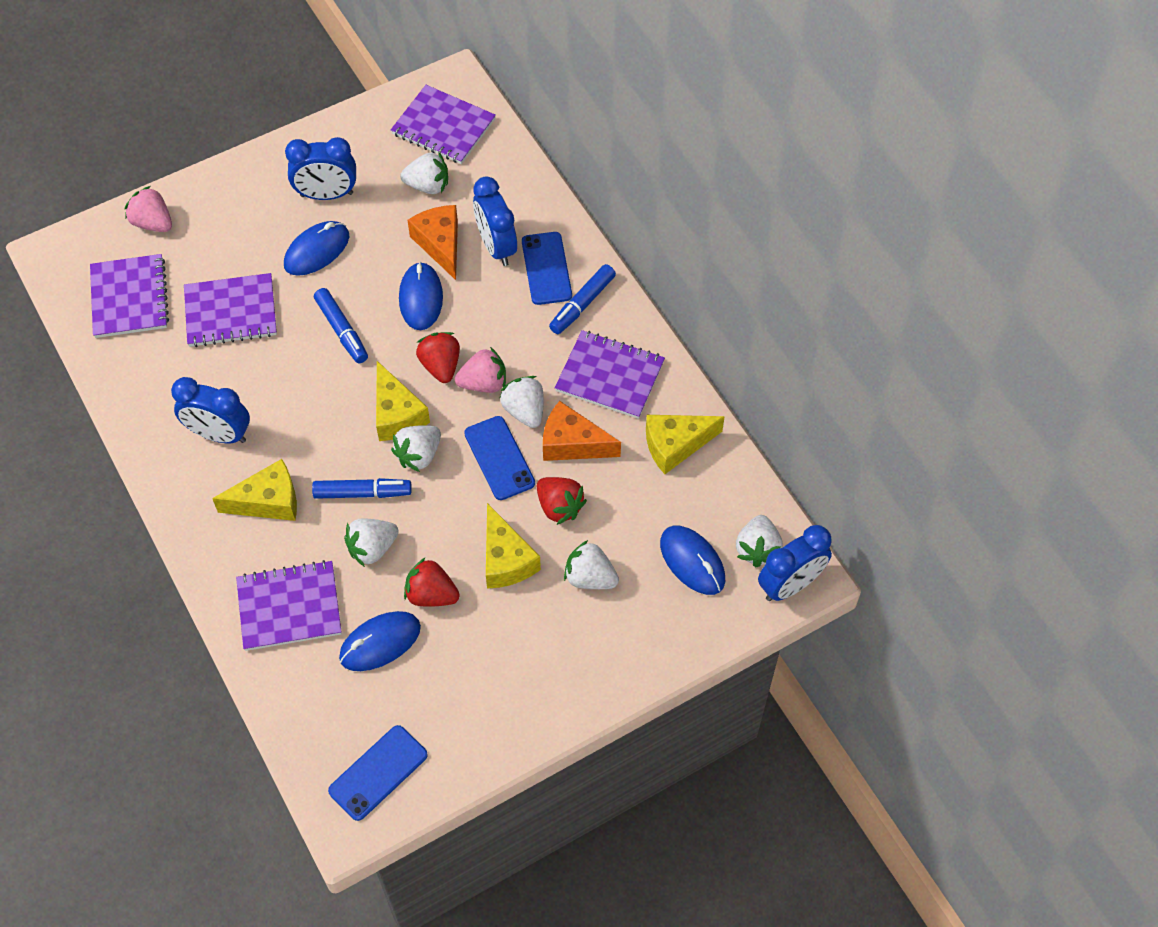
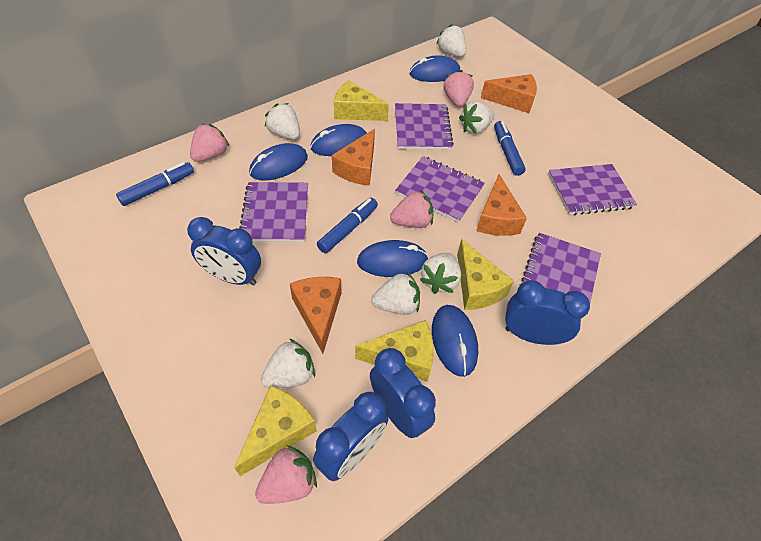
blue mouse: 4 -> 5
blue phone: 3 -> 0
orange cheese: 2 -> 4
pink strawberry: 2 -> 4
red strawberry: 3 -> 0

